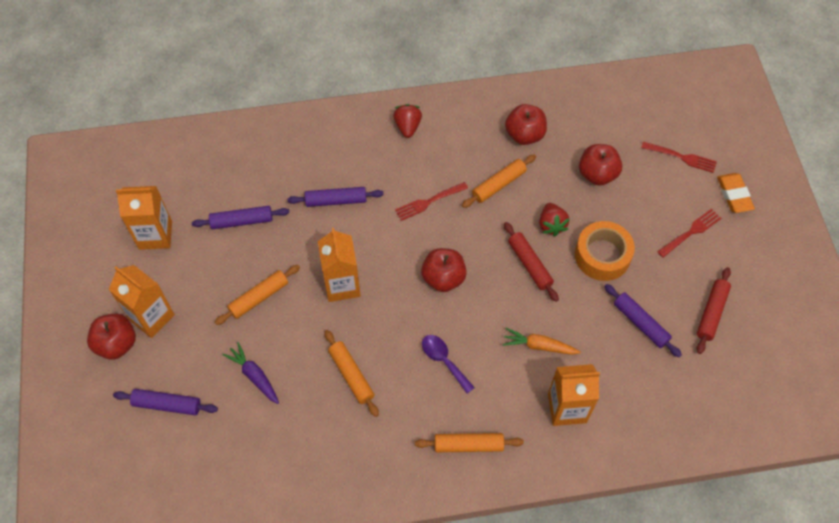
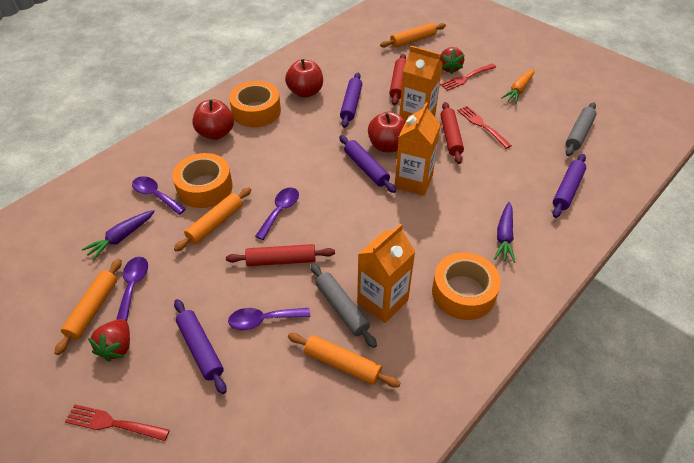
grey rolling pin: 0 -> 2
orange carton: 4 -> 3
orange eraser: 1 -> 0
orange tape: 1 -> 3
purple carrot: 1 -> 2
purple spoon: 1 -> 4
red apple: 4 -> 3
red rolling pin: 2 -> 3

